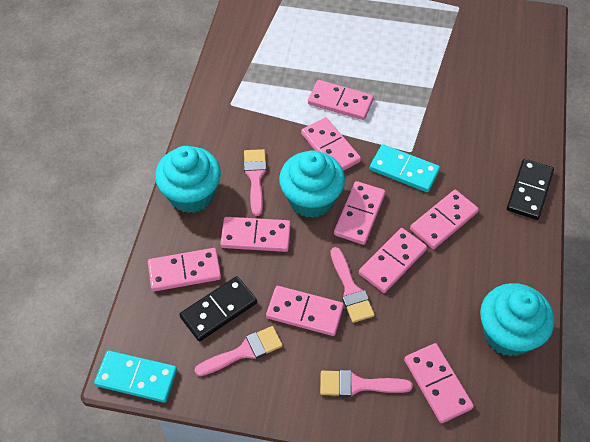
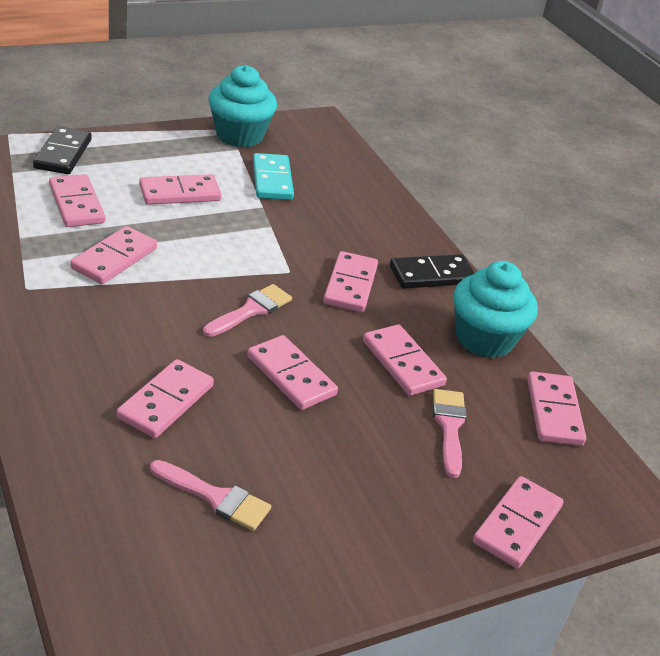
pink brush: 4 -> 3
turquoise cupcake: 3 -> 2
turquoise domino: 2 -> 1

